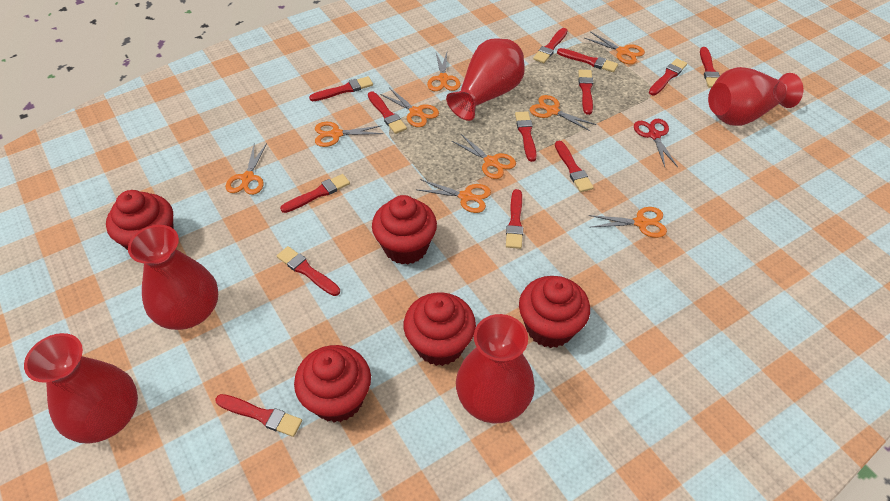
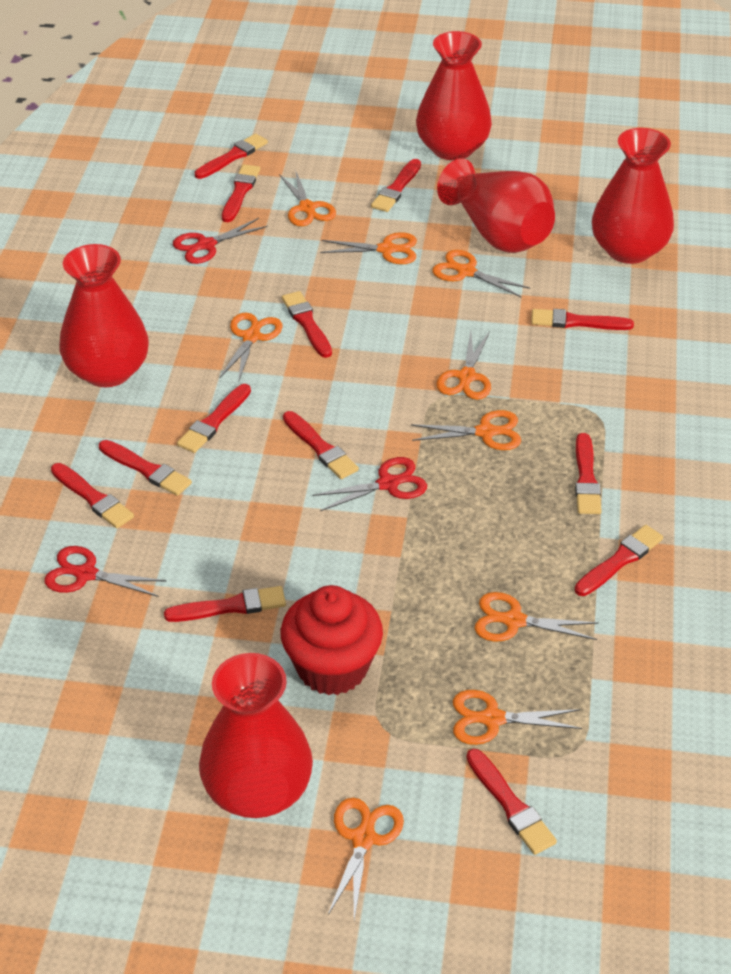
red cupcake: 5 -> 1
red scissors: 1 -> 3

